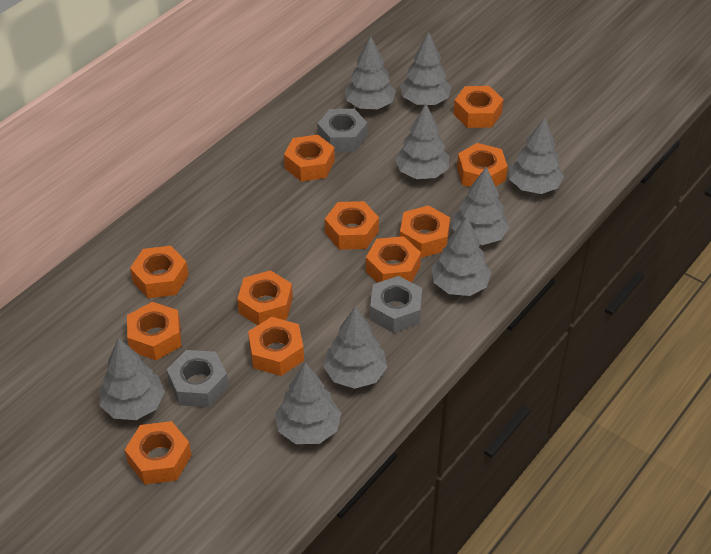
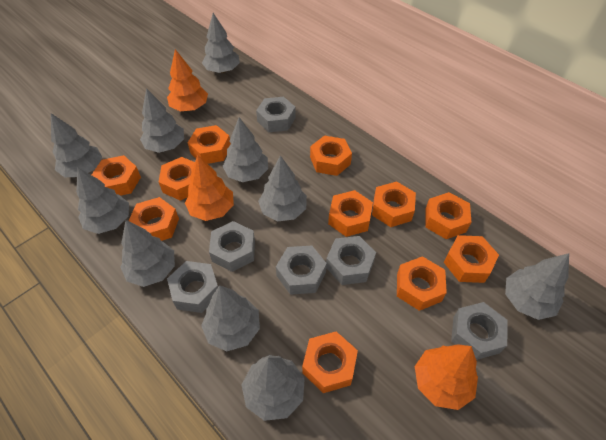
grey nut: 3 -> 6
grey tree: 9 -> 10
orange tree: 0 -> 3

